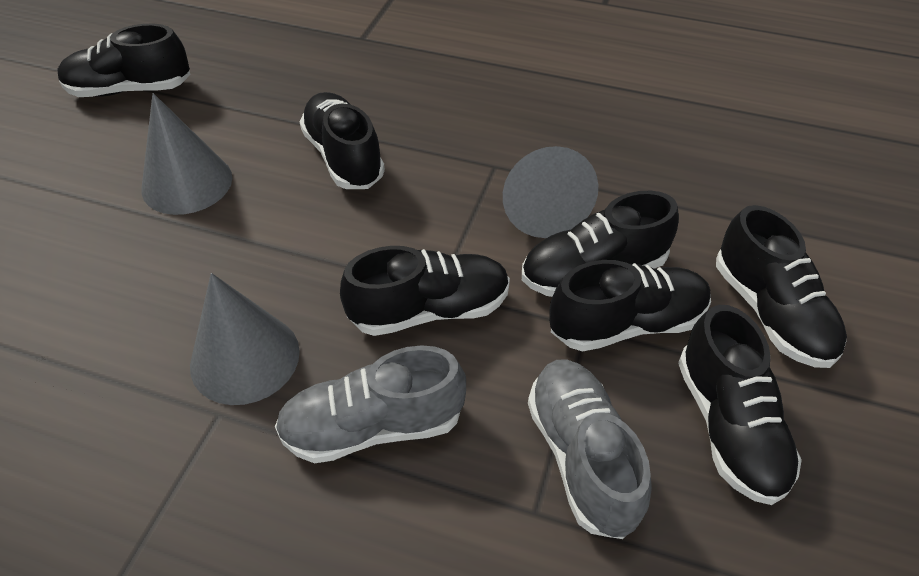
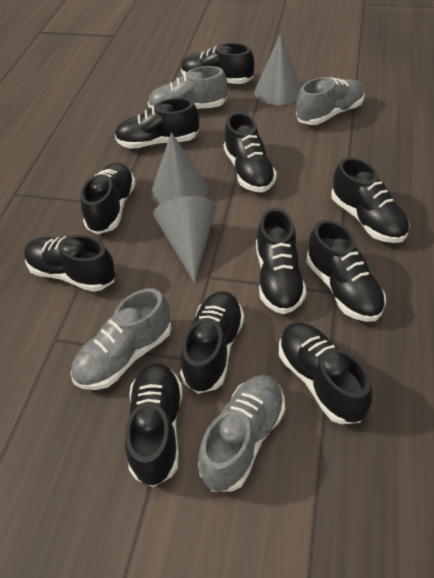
black shoe: 7 -> 11
grey shoe: 2 -> 4

